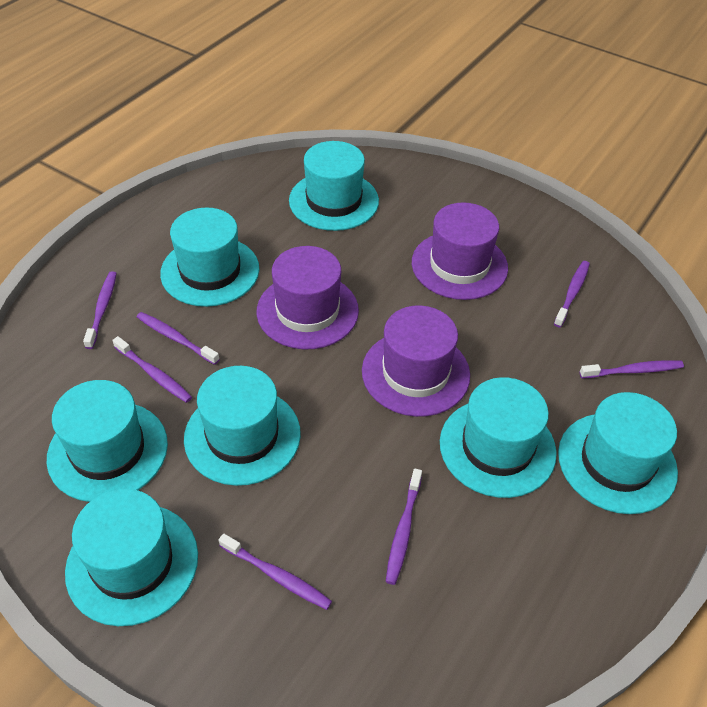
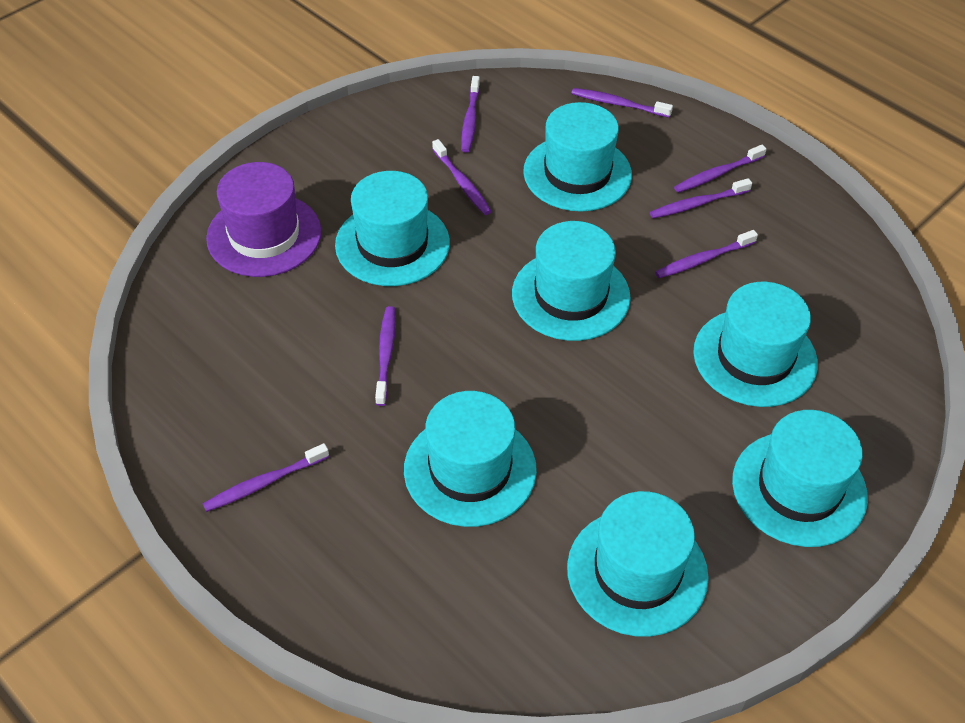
purple hat: 3 -> 1
purple toothbrush: 7 -> 8

